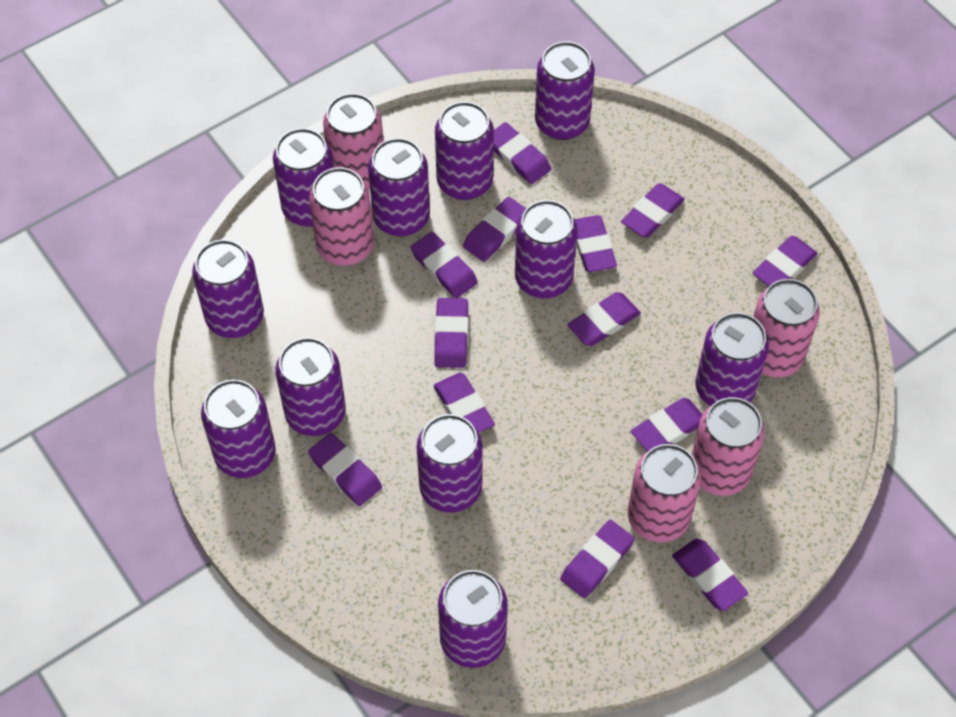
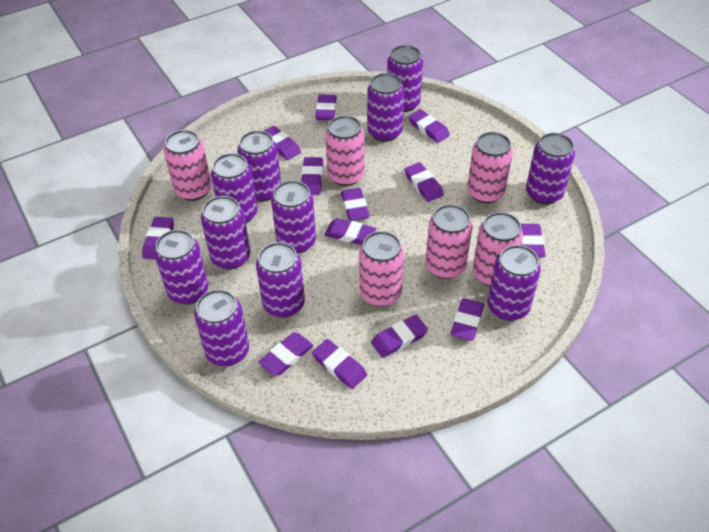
pink can: 5 -> 6

